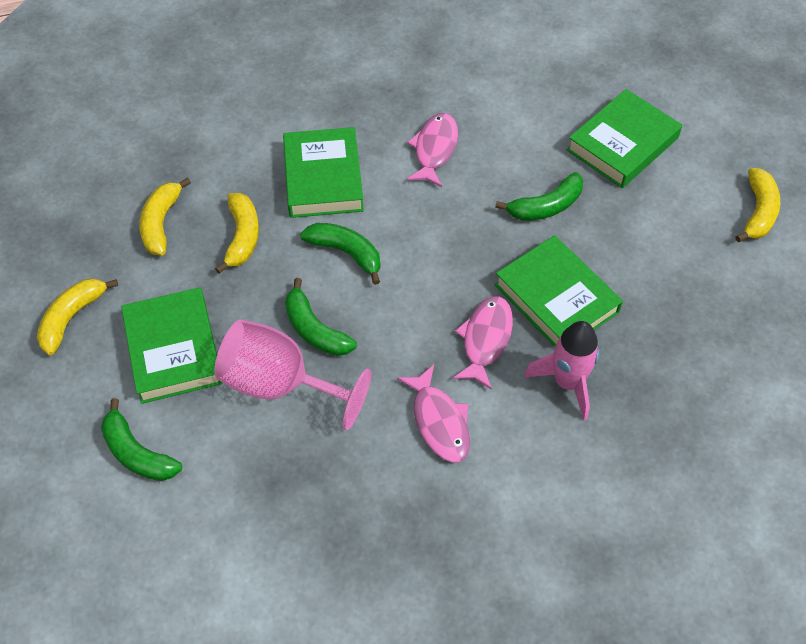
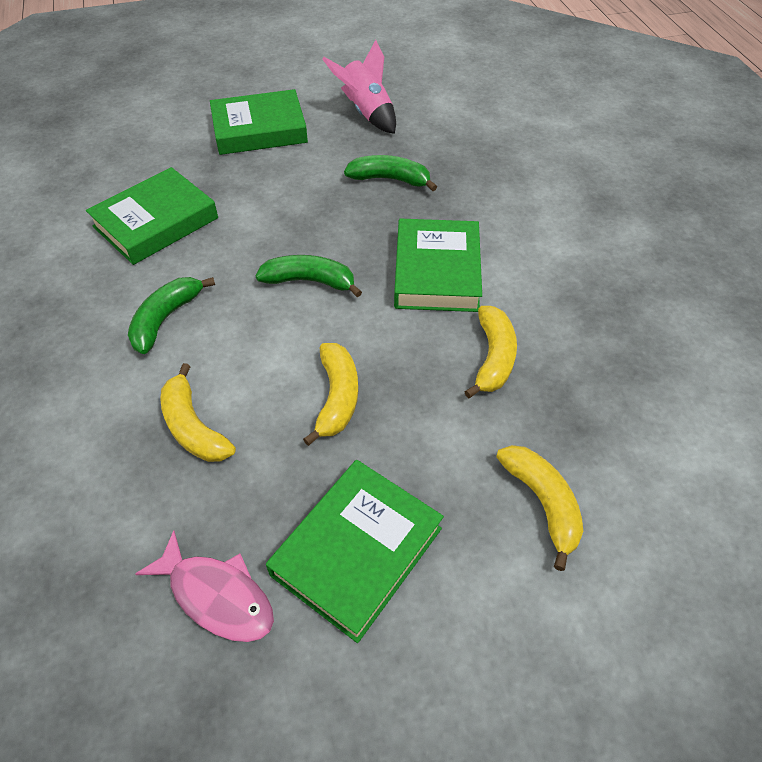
green banana: 4 -> 3
pink fish: 3 -> 1
pink goblet: 1 -> 0

